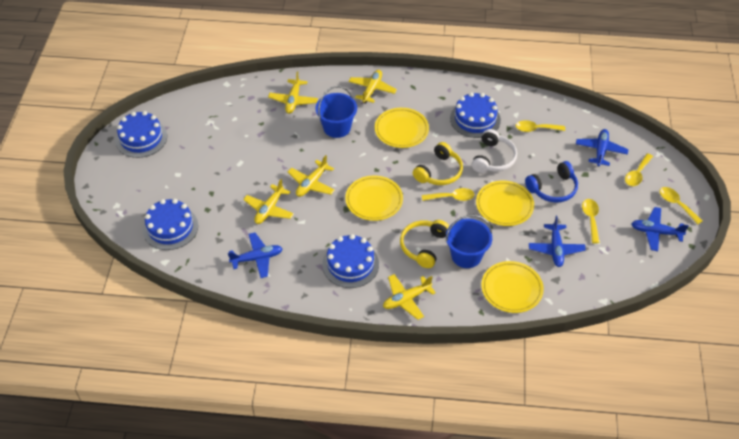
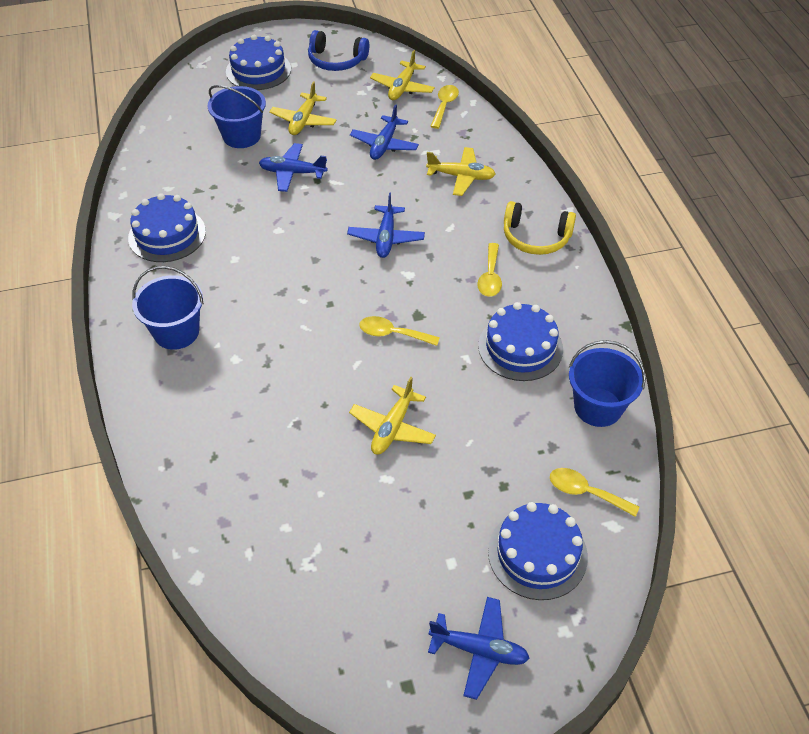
blue bucket: 2 -> 3
white headphones: 1 -> 0
yellow headphones: 2 -> 1
yellow plane: 5 -> 4
yellow plate: 4 -> 0
yellow spoon: 5 -> 4

